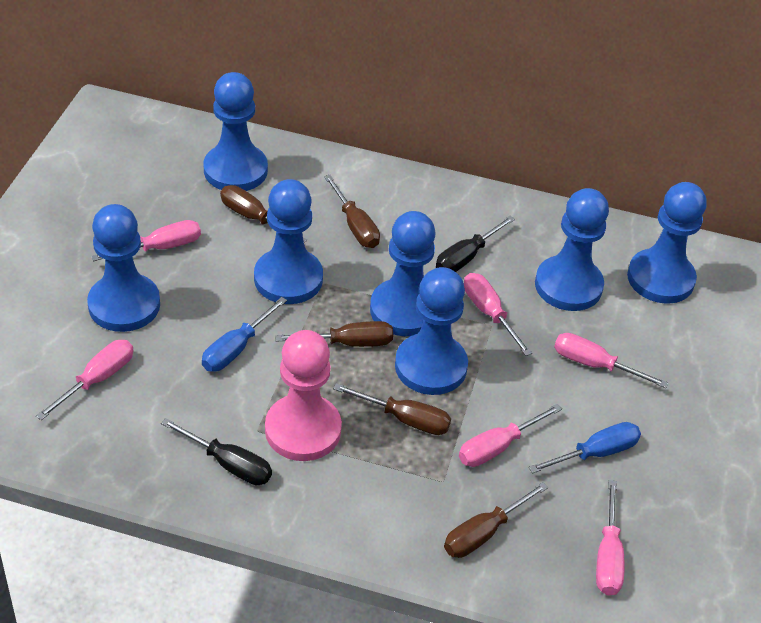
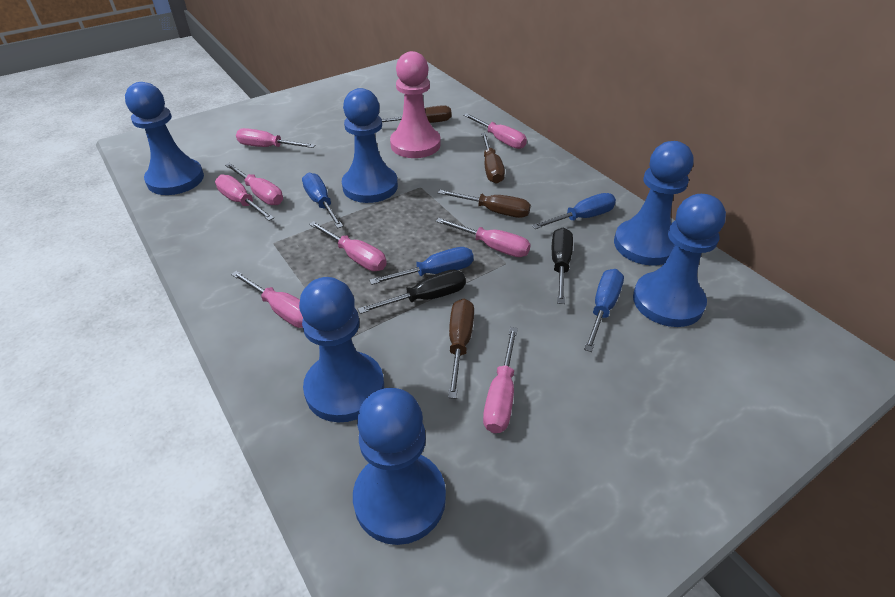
blue pawn: 7 -> 6
blue screwdriver: 2 -> 4
brown screwdriver: 5 -> 4
pink screwdriver: 6 -> 8

